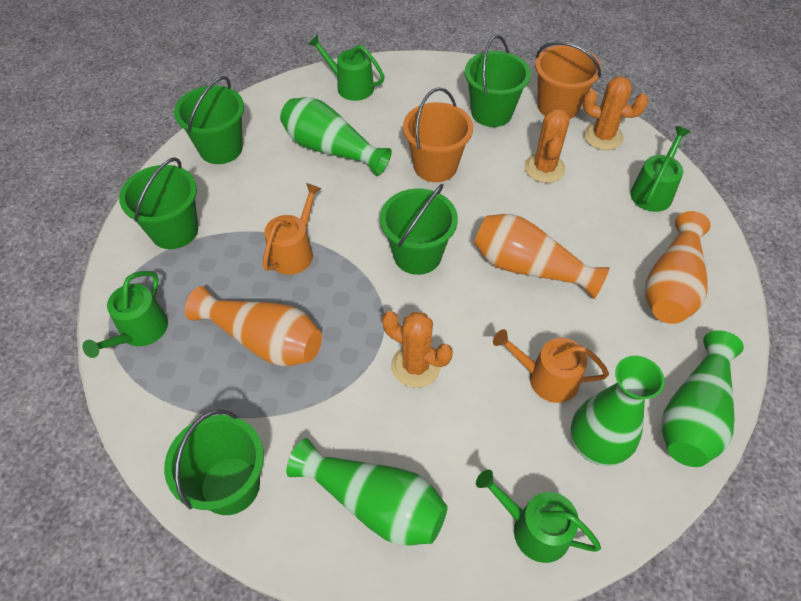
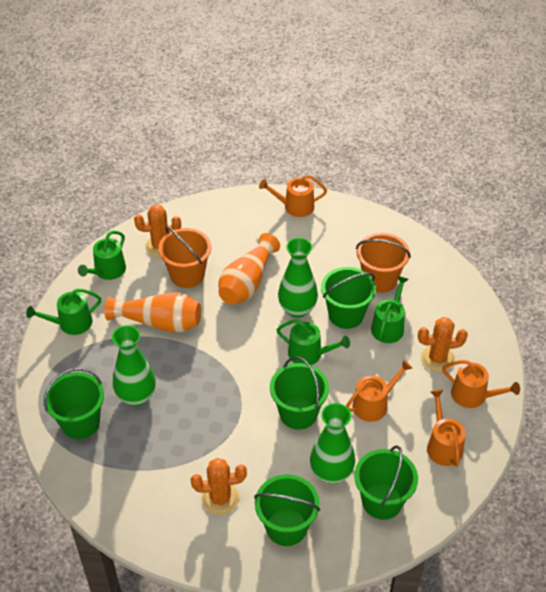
green vase: 4 -> 3
orange vase: 3 -> 2
orange watering can: 2 -> 4

